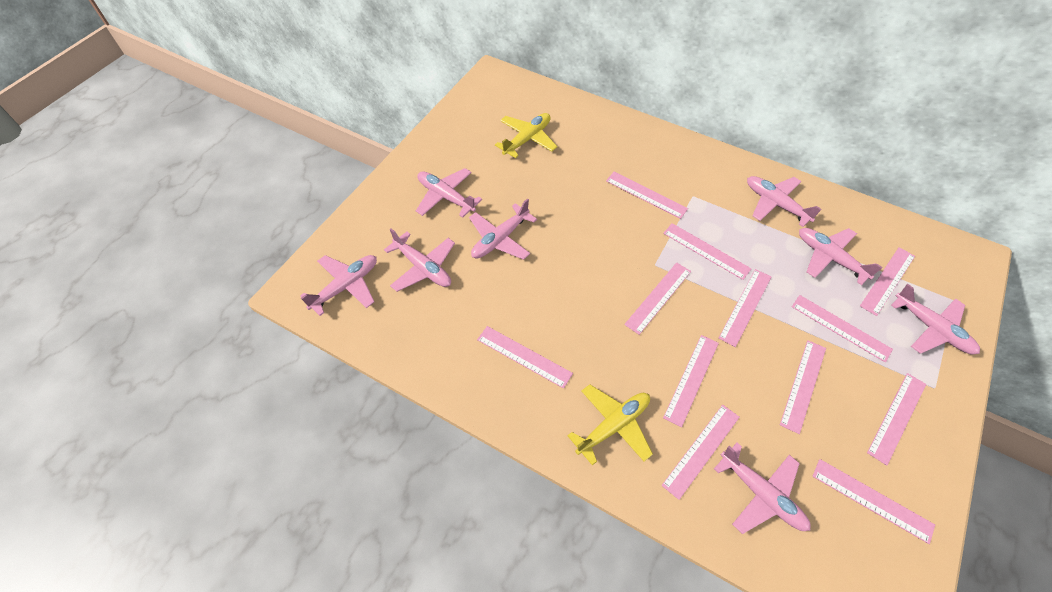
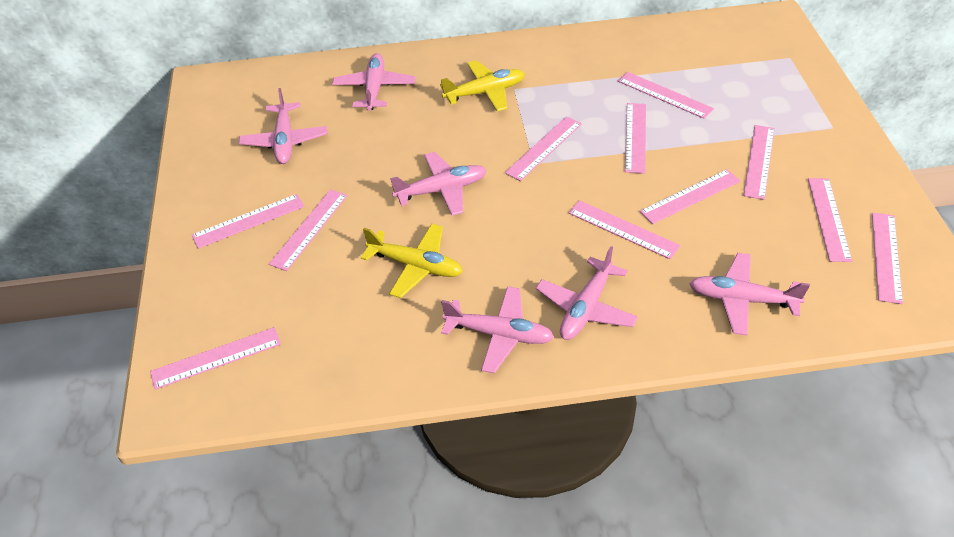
pink plane: 8 -> 6
pink ruler: 12 -> 11

